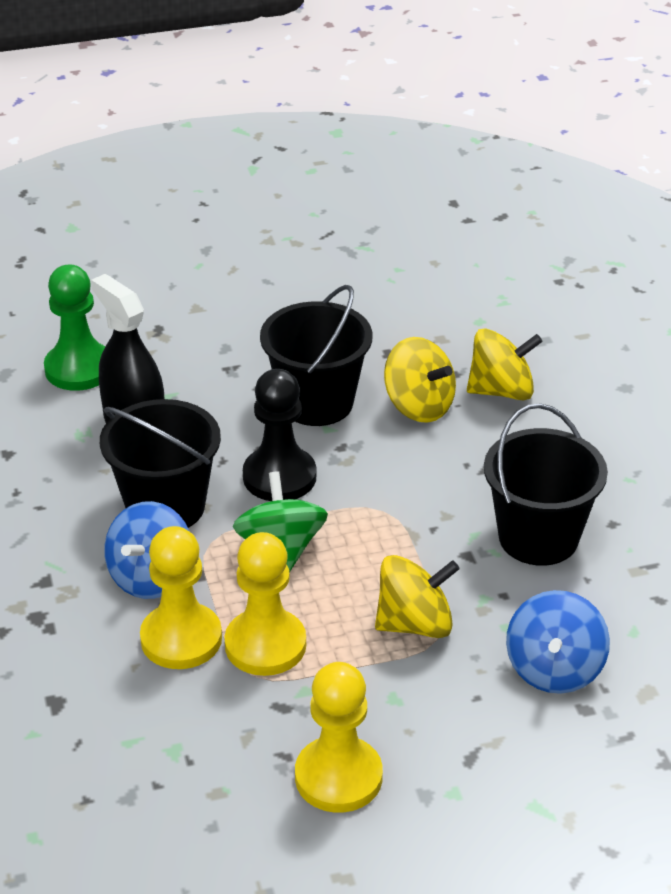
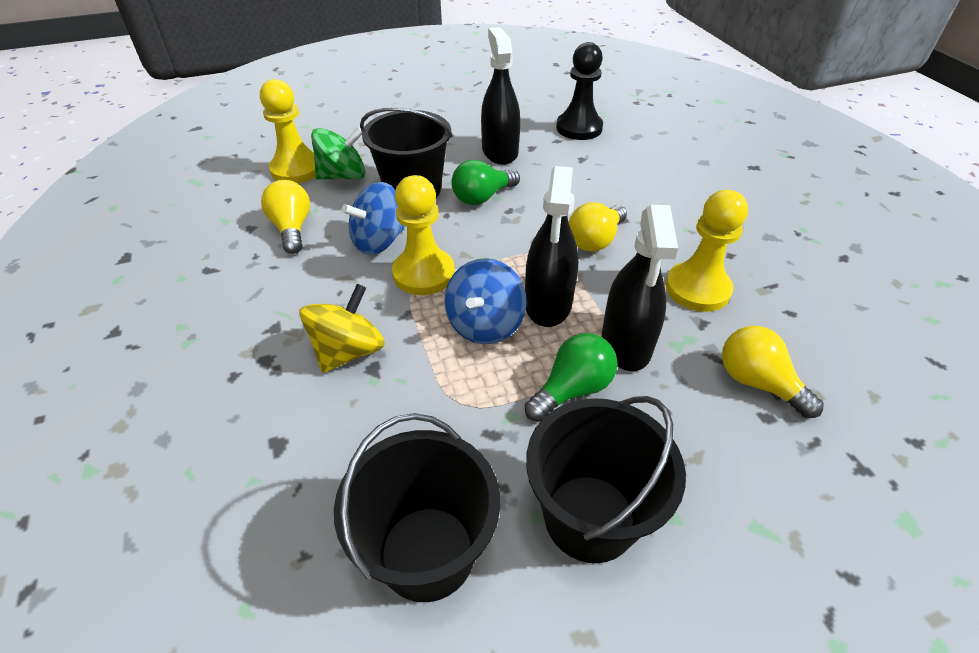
black spray bottle: 1 -> 3
green light bulb: 0 -> 2
green pawn: 1 -> 0
yellow light bulb: 0 -> 3
yellow spinning top: 3 -> 1

